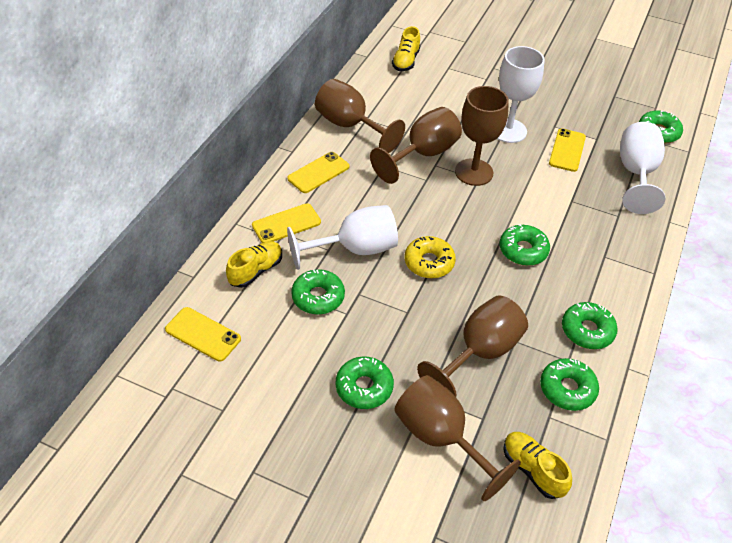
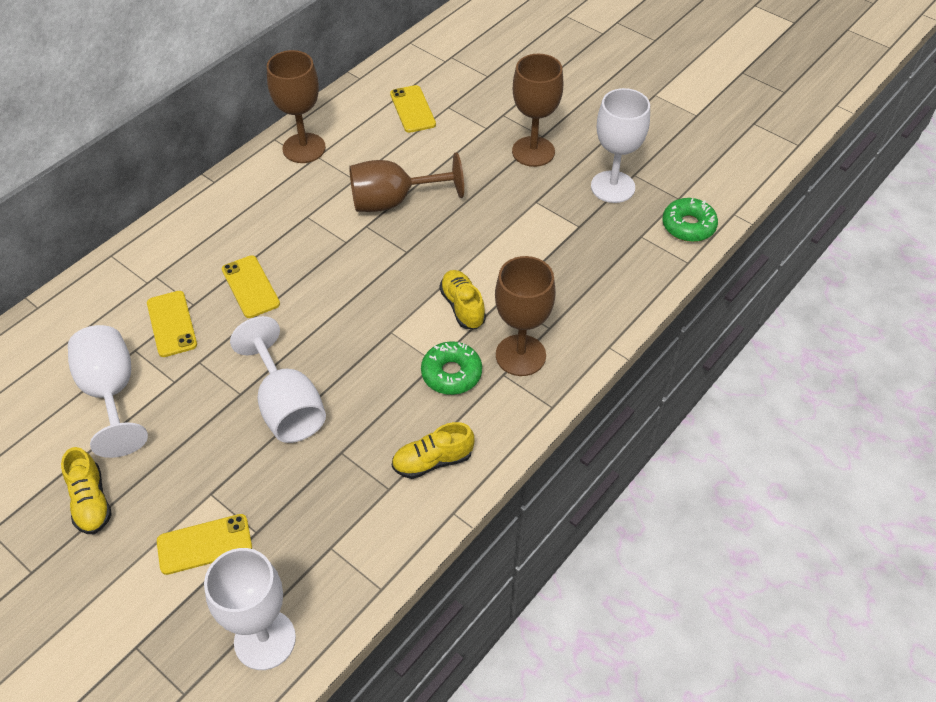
brown goblet: 5 -> 4
green donut: 6 -> 2
white goblet: 3 -> 4
yellow donut: 1 -> 0

